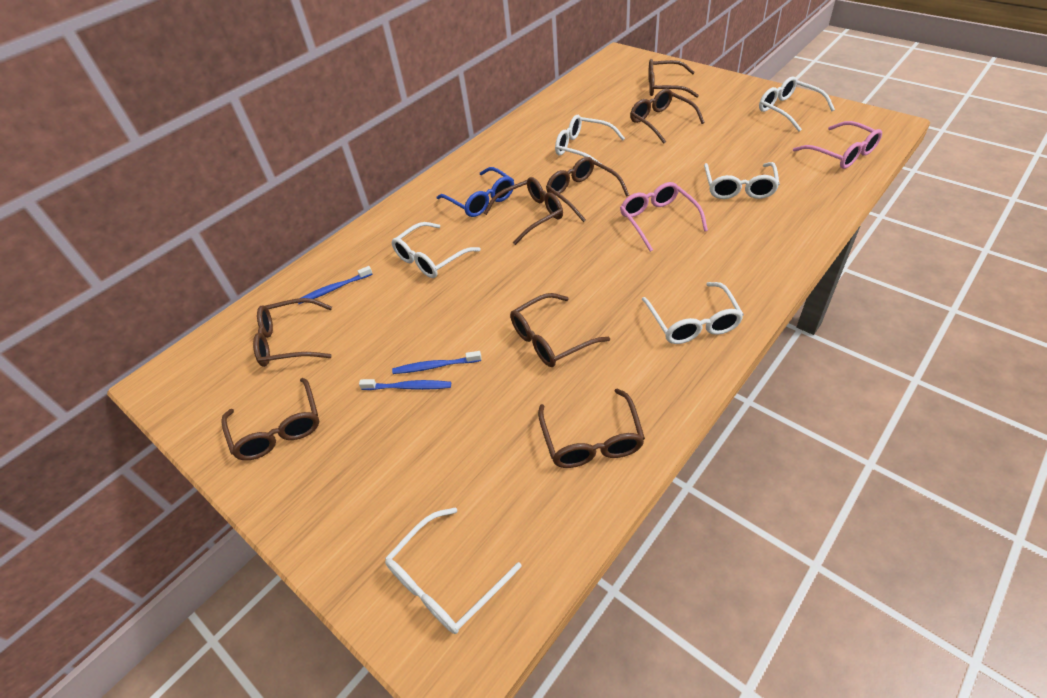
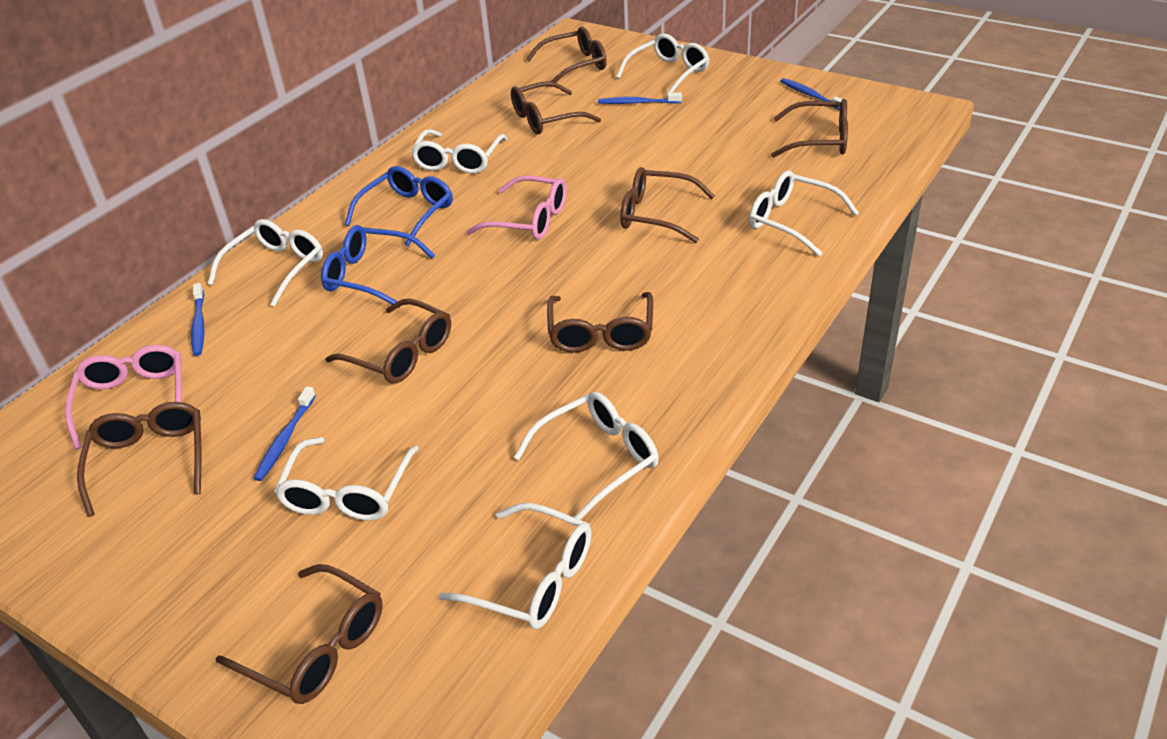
blue glasses: 1 -> 2
blue toothbrush: 3 -> 4
white glasses: 6 -> 7

